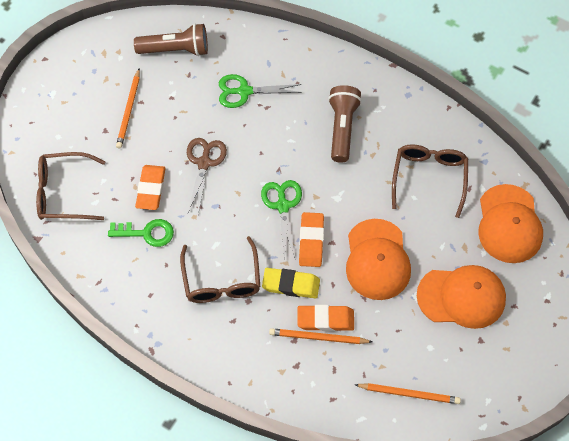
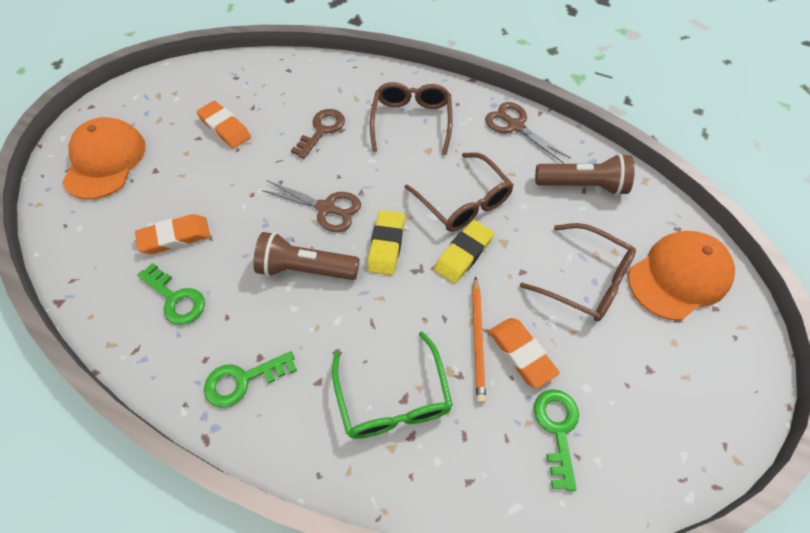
brown key: 0 -> 1
brown scissors: 1 -> 2
green glasses: 0 -> 1
green key: 1 -> 3
green scissors: 2 -> 0
orange cap: 3 -> 2
orange pencil: 3 -> 1
yellow eraser: 1 -> 2

